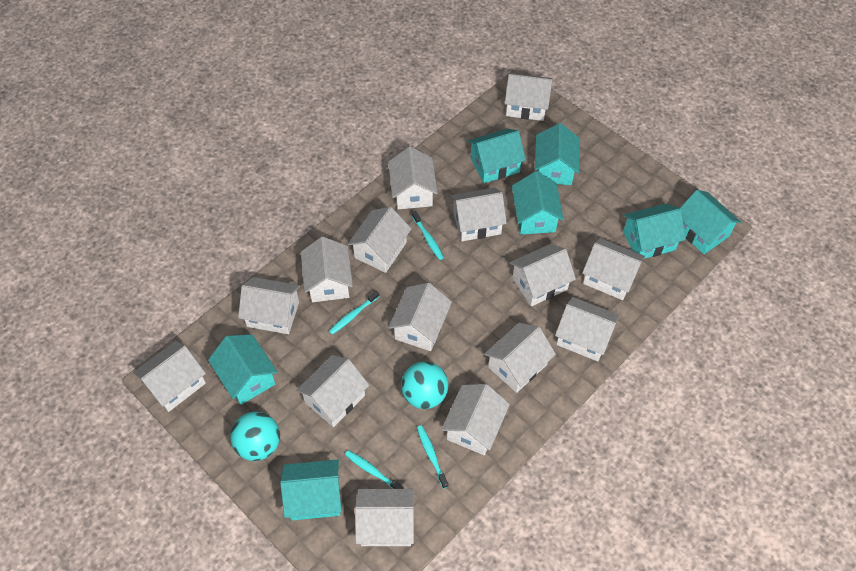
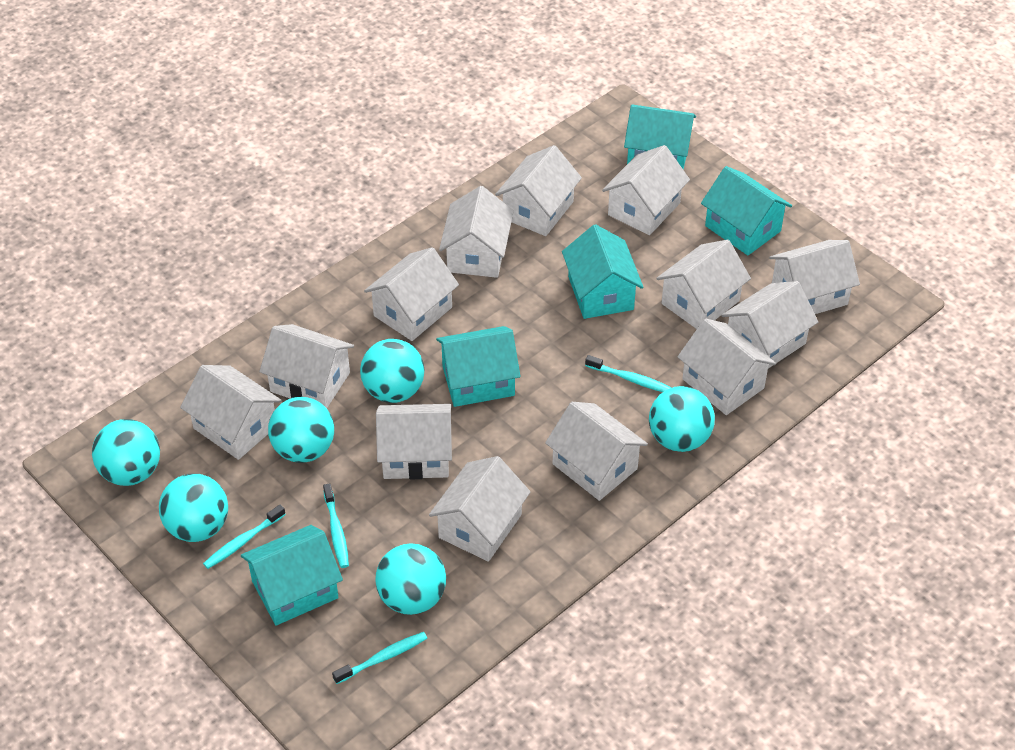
turquoise ball: 2 -> 6
turquoise house: 7 -> 5
white house: 15 -> 13

